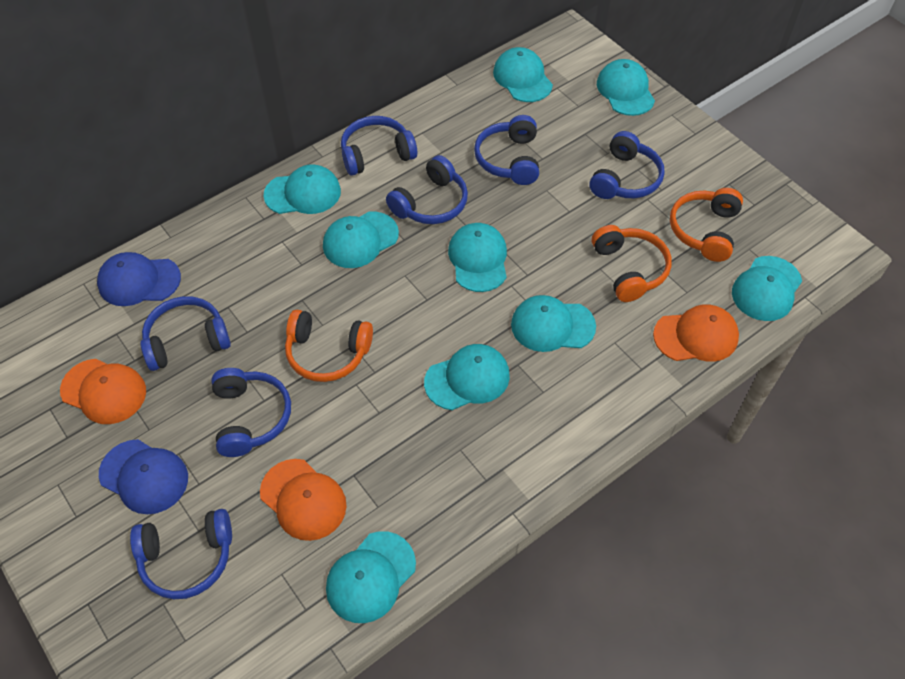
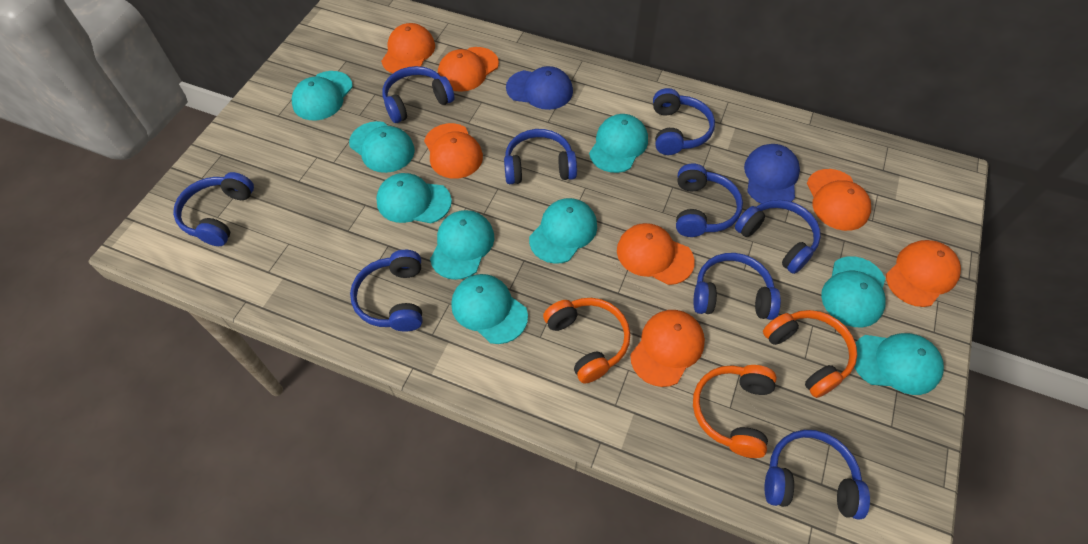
blue headphones: 7 -> 9
orange cap: 3 -> 7

